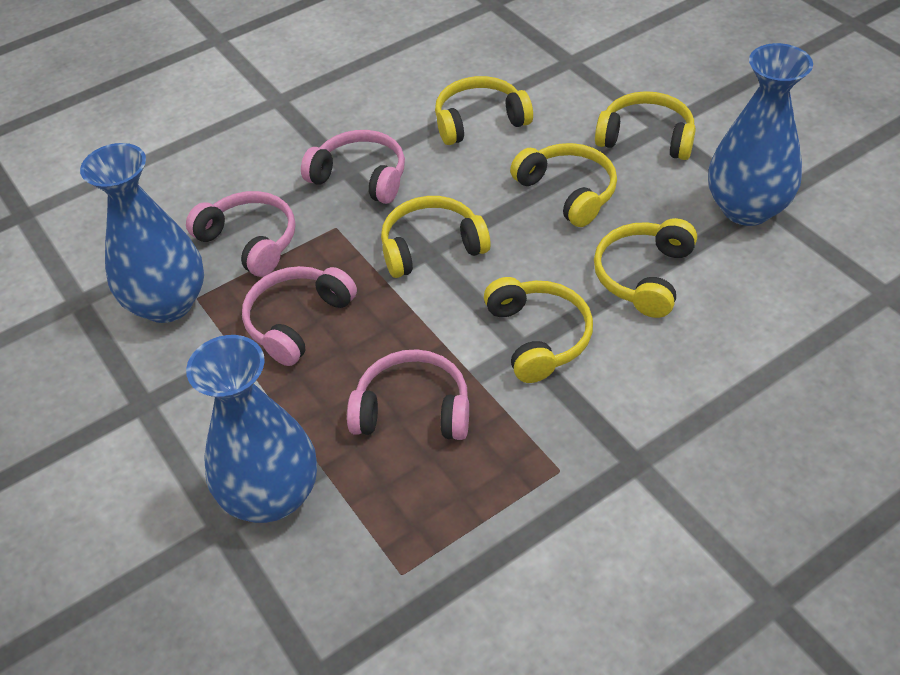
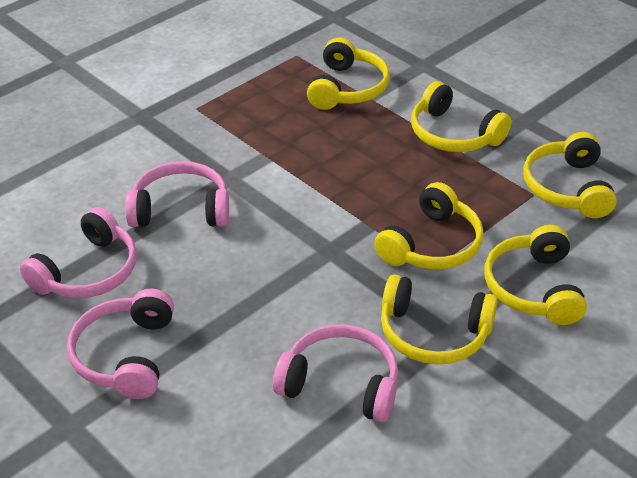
blue vase: 3 -> 0

